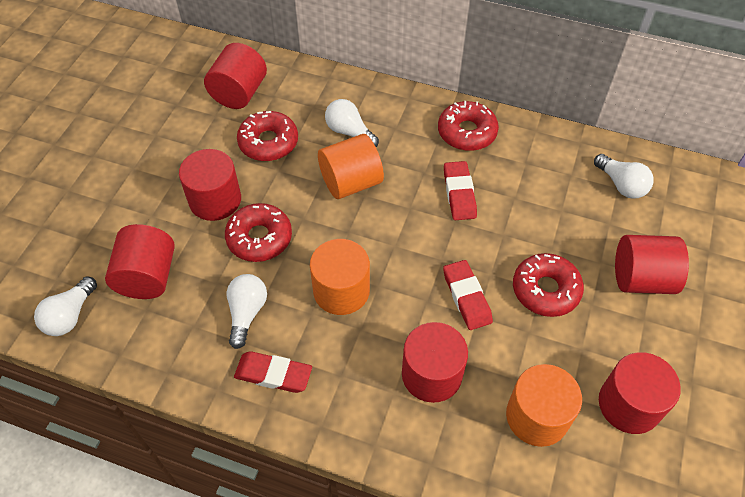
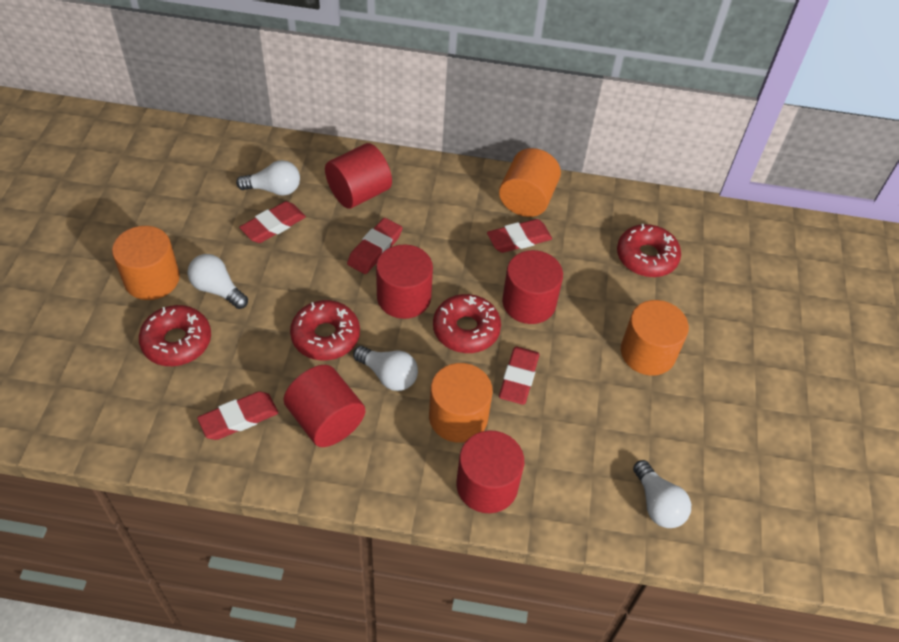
orange cylinder: 3 -> 4
red cylinder: 6 -> 5
red eraser: 3 -> 5

